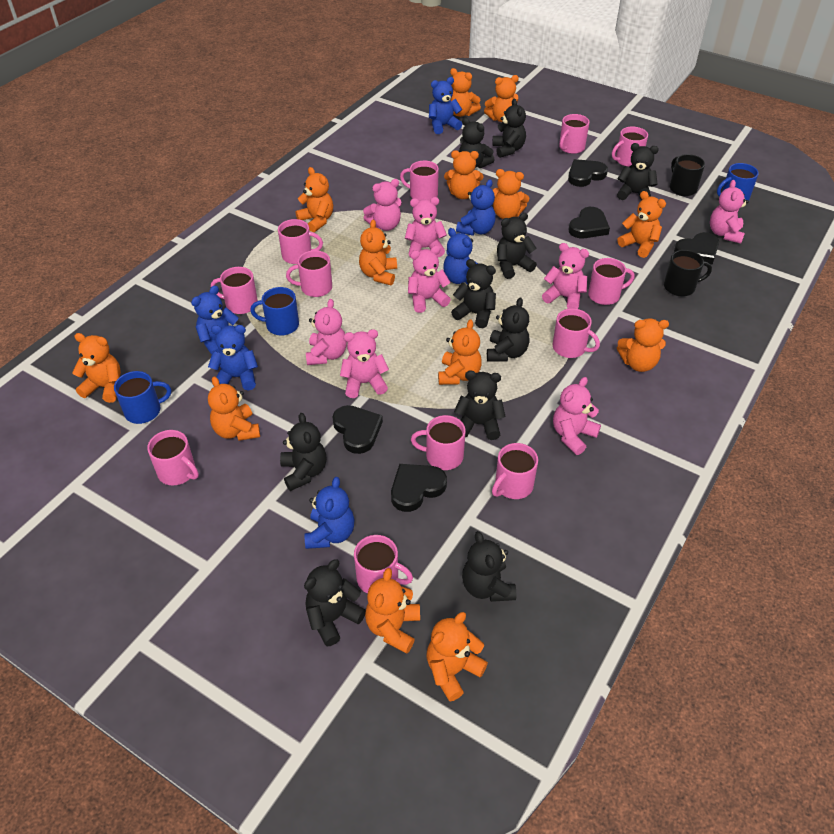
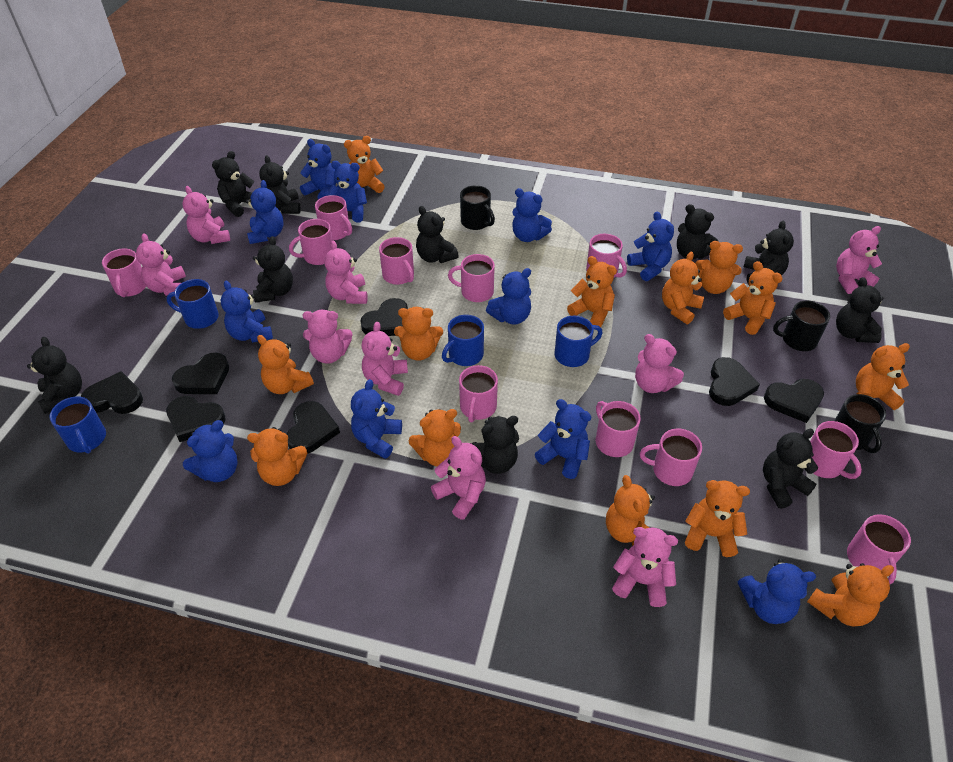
black heart: 5 -> 7
black mug: 2 -> 3
blue mug: 3 -> 4
blue teddy bear: 6 -> 11
pink mug: 12 -> 11
pink teddy bear: 8 -> 9

